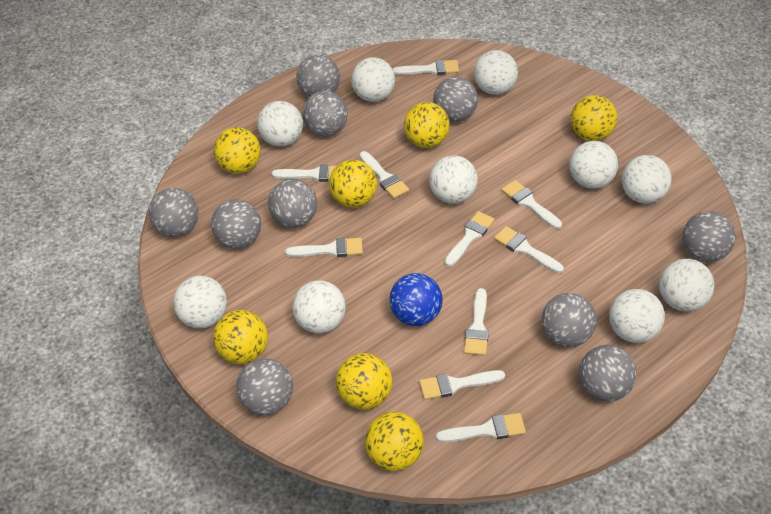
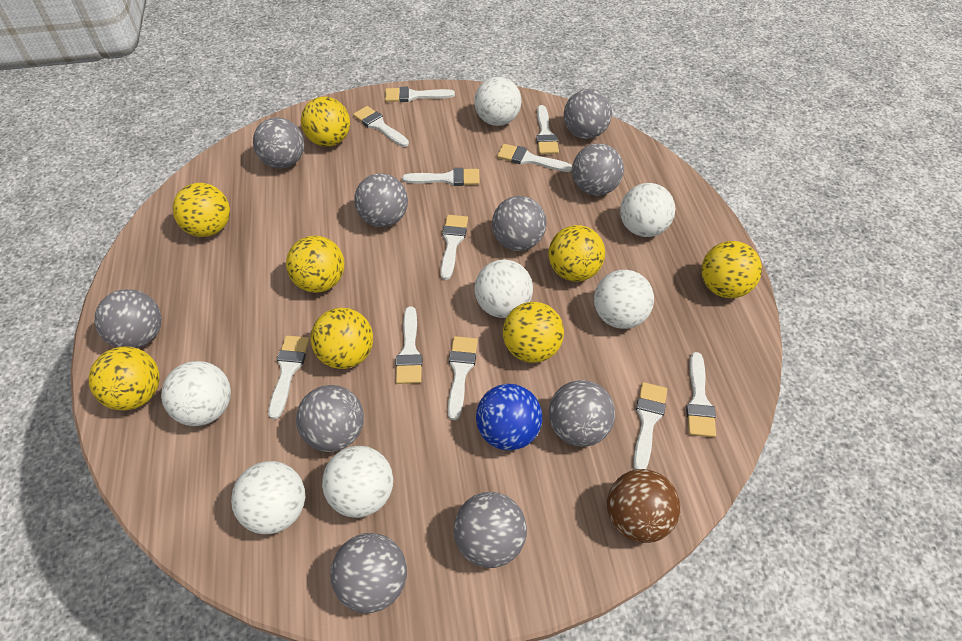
brown ball: 0 -> 1
white ball: 10 -> 7
white brush: 10 -> 11
yellow ball: 7 -> 8

